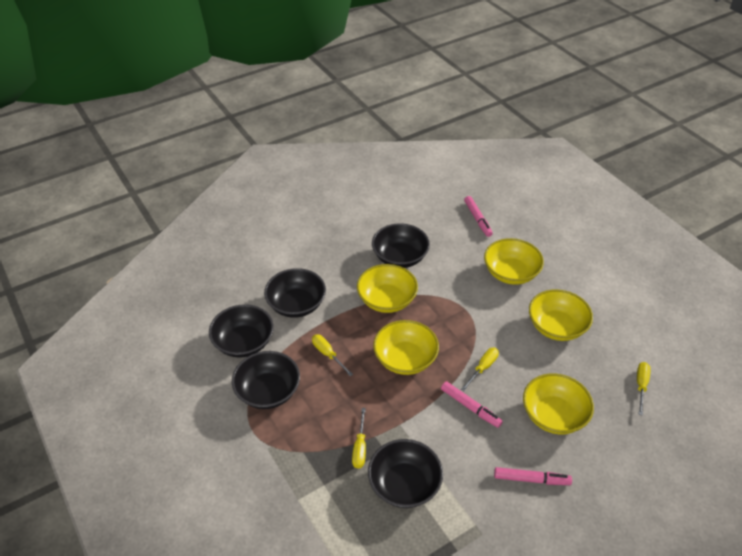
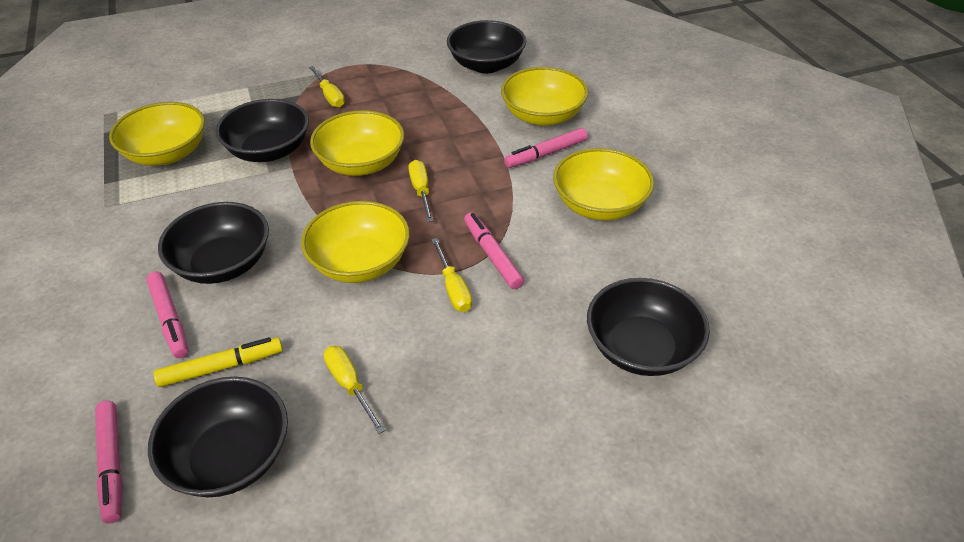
pink marker: 3 -> 4
yellow marker: 0 -> 1

